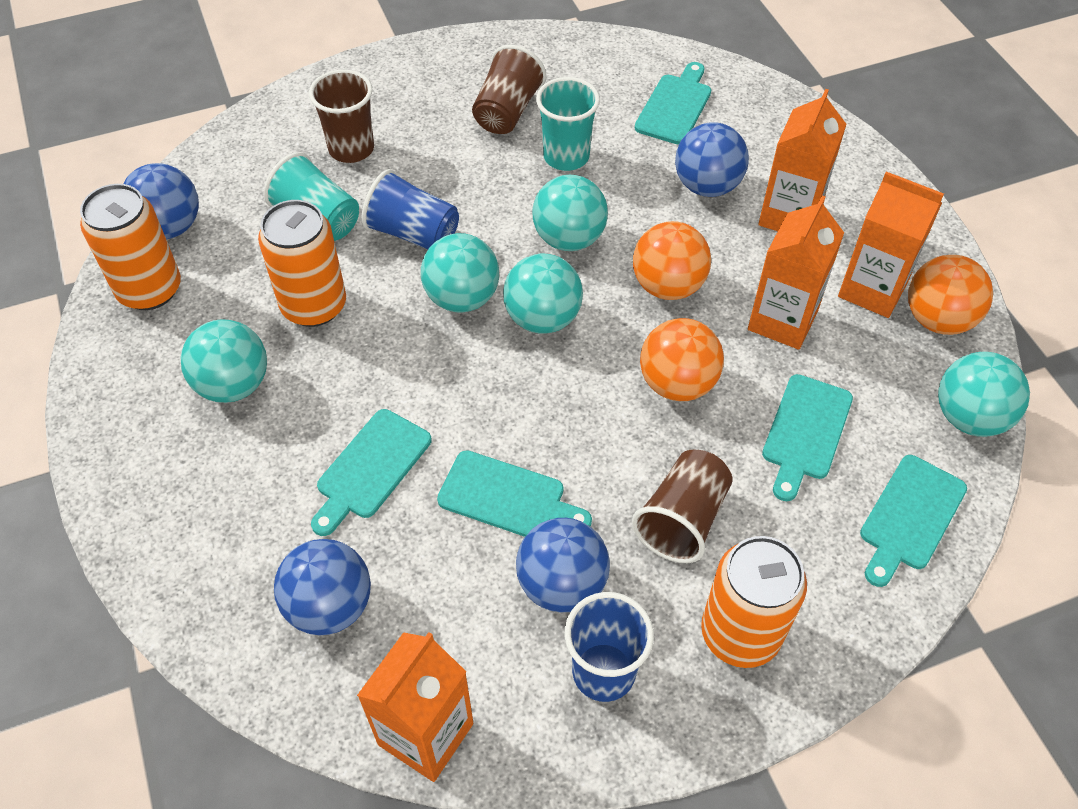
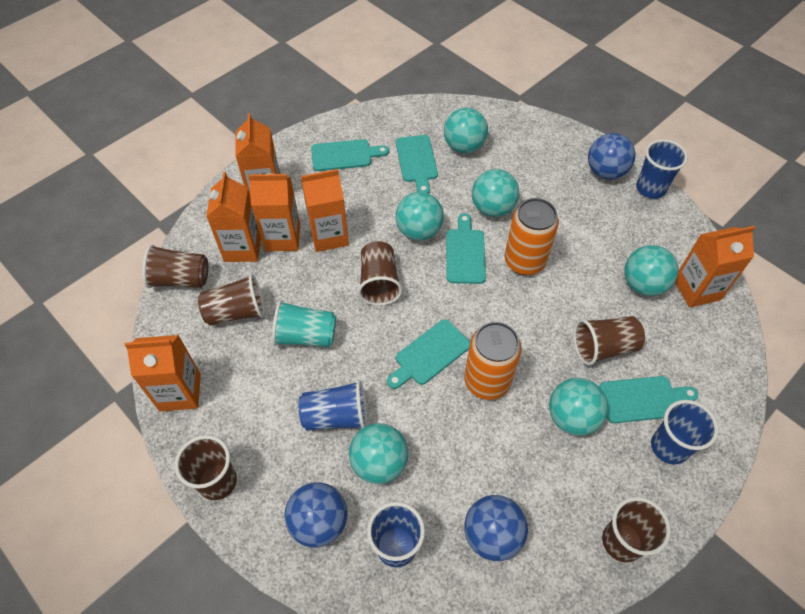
blue ball: 4 -> 3
blue cup: 2 -> 4
brown cup: 3 -> 6
orange ball: 3 -> 0
orange can: 3 -> 2
orange carton: 4 -> 6
turquoise ball: 5 -> 6
turquoise cup: 2 -> 1

